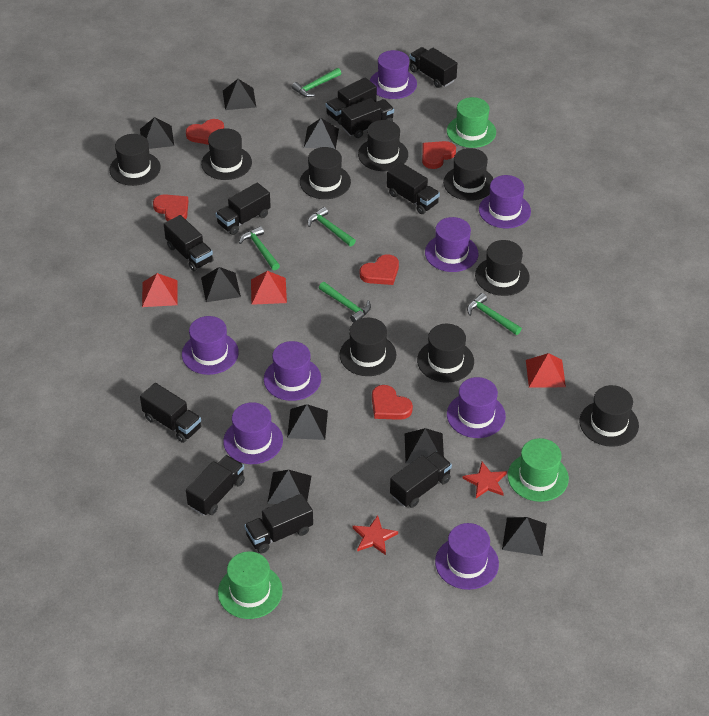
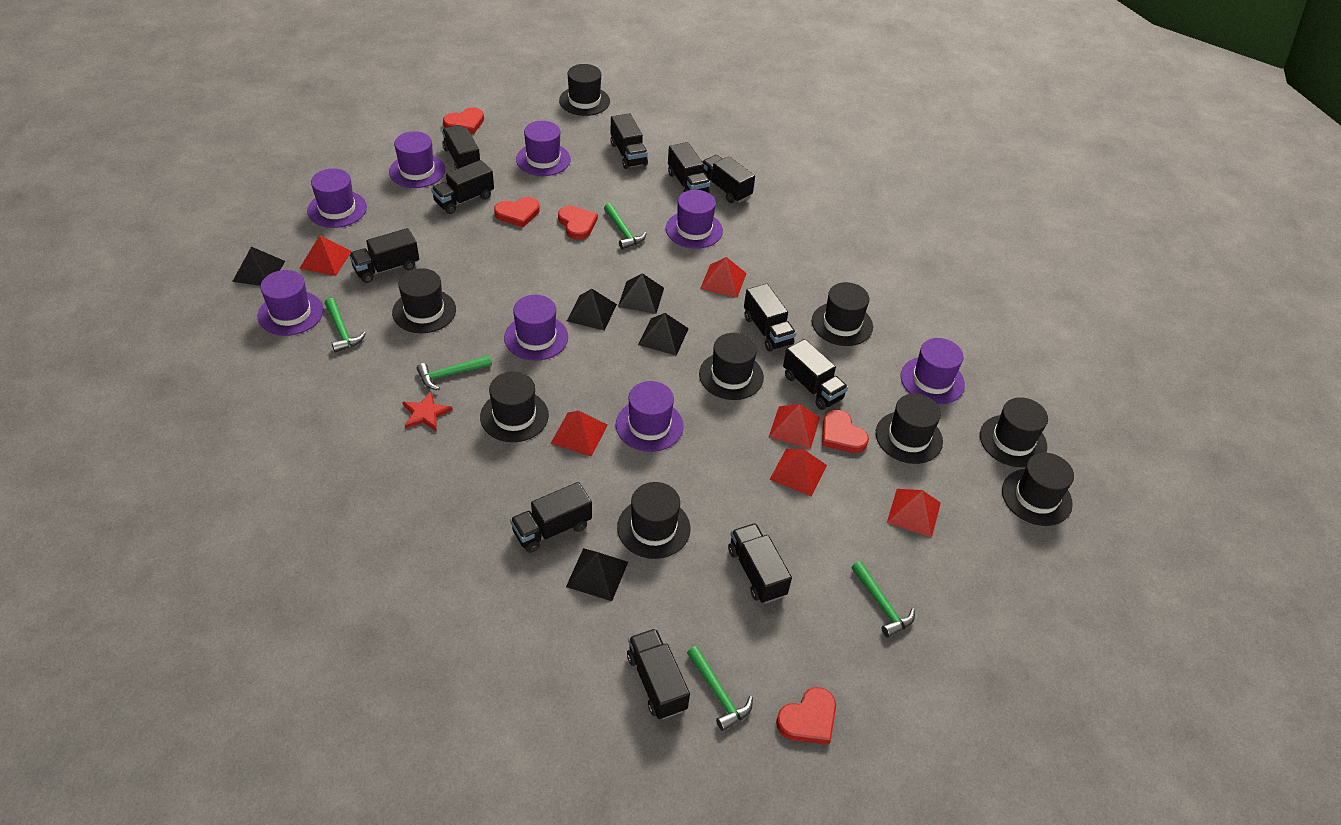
black pyramid: 8 -> 5
black truck: 10 -> 11
green hat: 3 -> 0
red pyramid: 3 -> 6
red star: 2 -> 1

